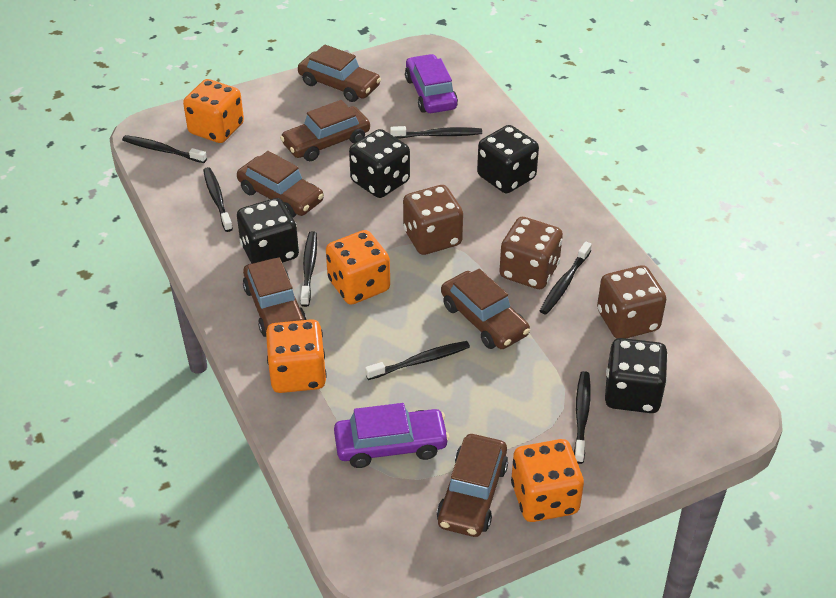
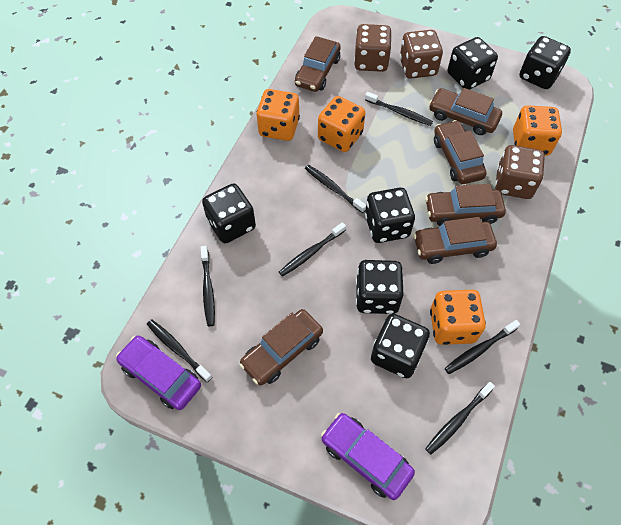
black dice: 4 -> 6

